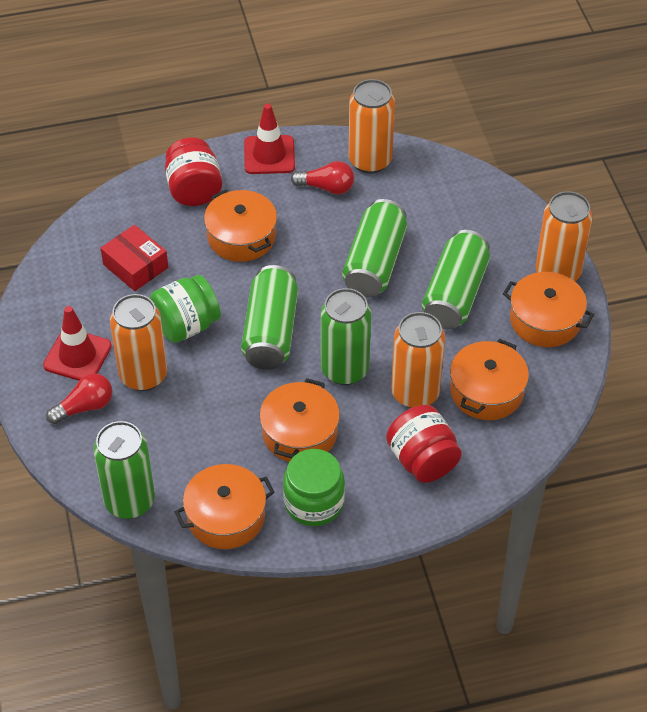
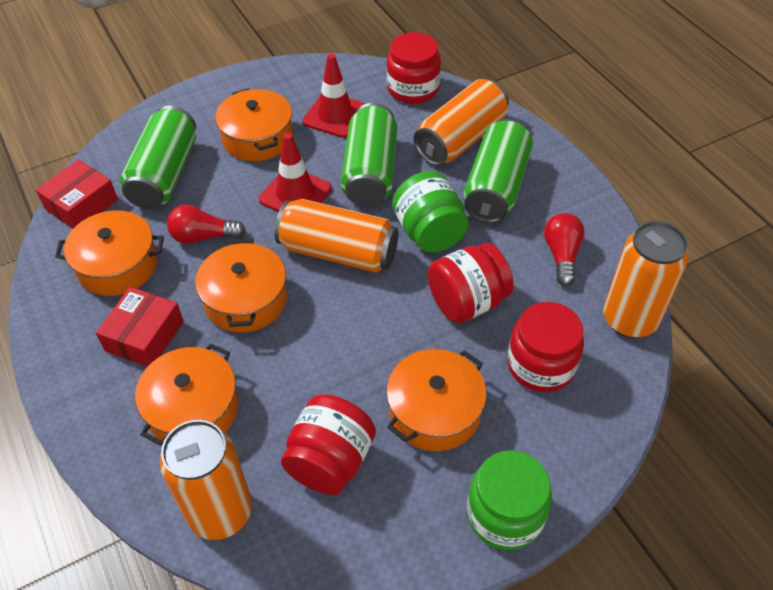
green can: 5 -> 3
red box: 1 -> 2
red jar: 2 -> 4

